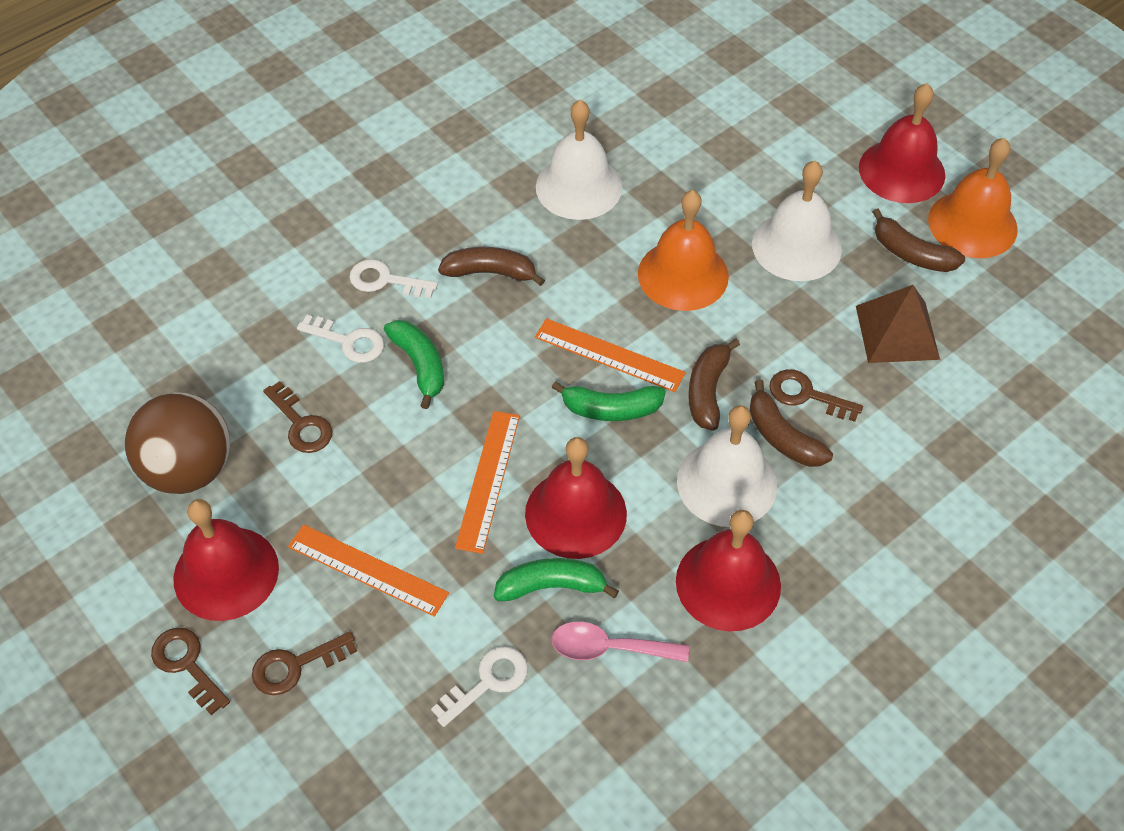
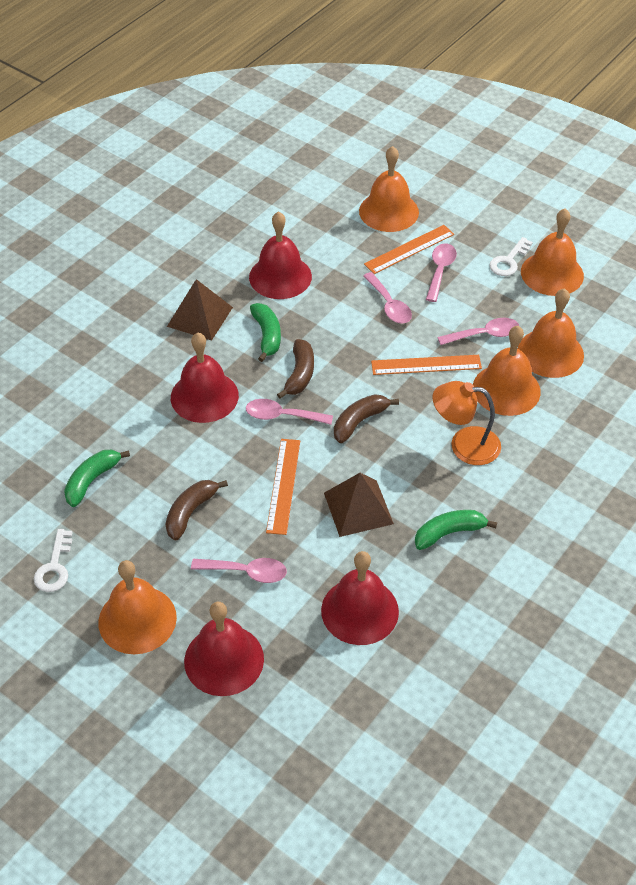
brown ball: 1 -> 0
brown banana: 4 -> 3
brown key: 4 -> 0
brown pyramid: 1 -> 2
orange bell: 2 -> 5
orange lamp: 0 -> 1
pink spoon: 1 -> 5
white bell: 3 -> 0
white key: 3 -> 2

